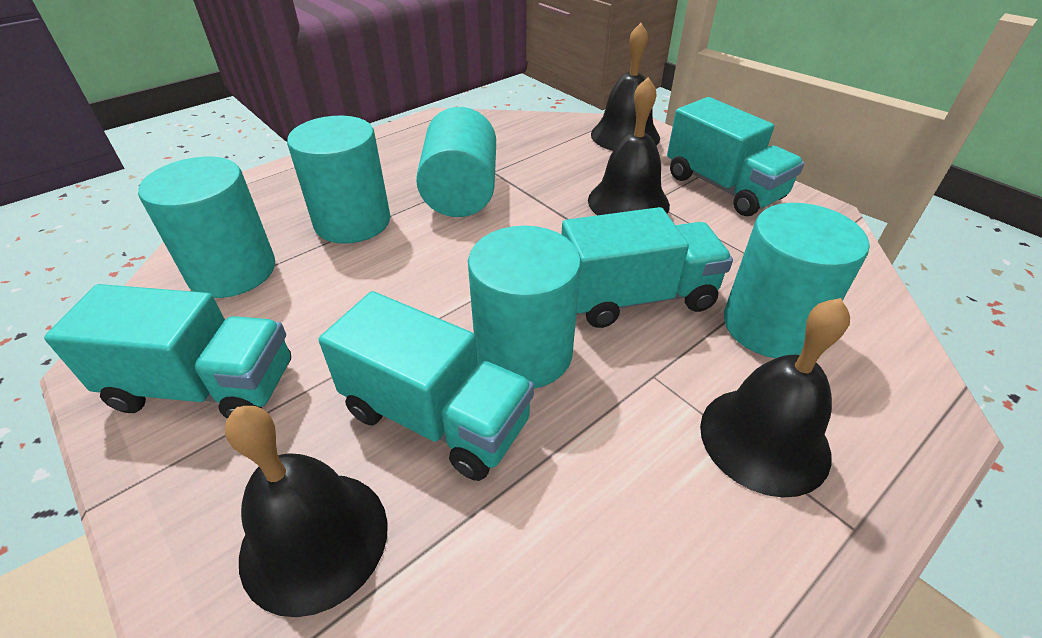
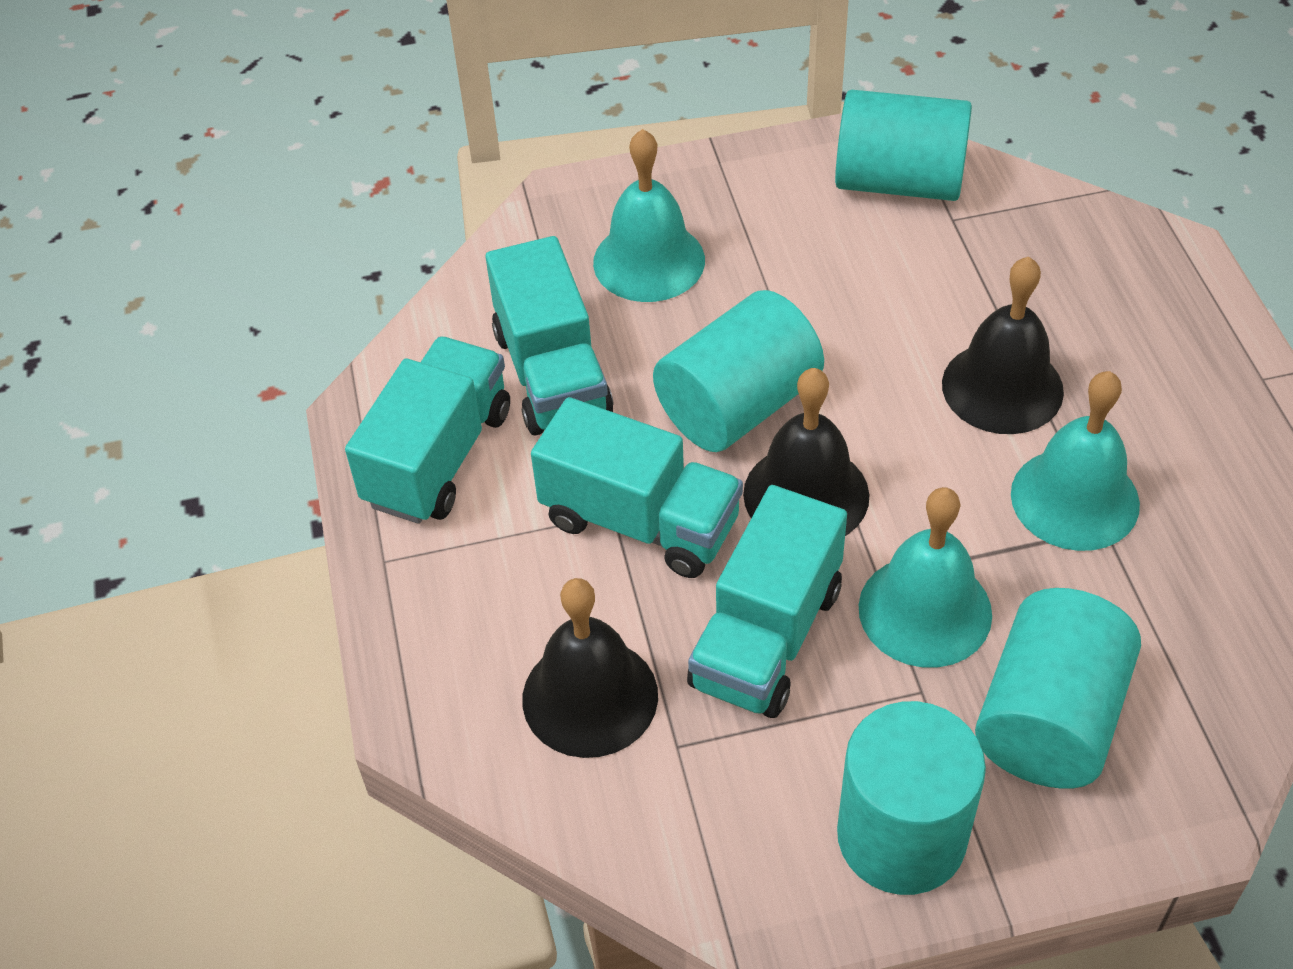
black bell: 4 -> 3
turquoise bell: 0 -> 3
turquoise cylinder: 5 -> 4

